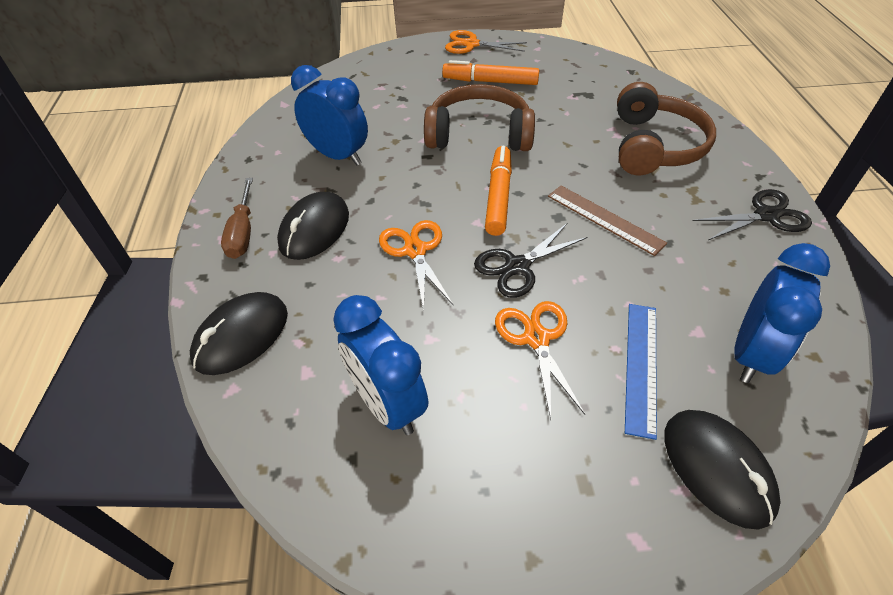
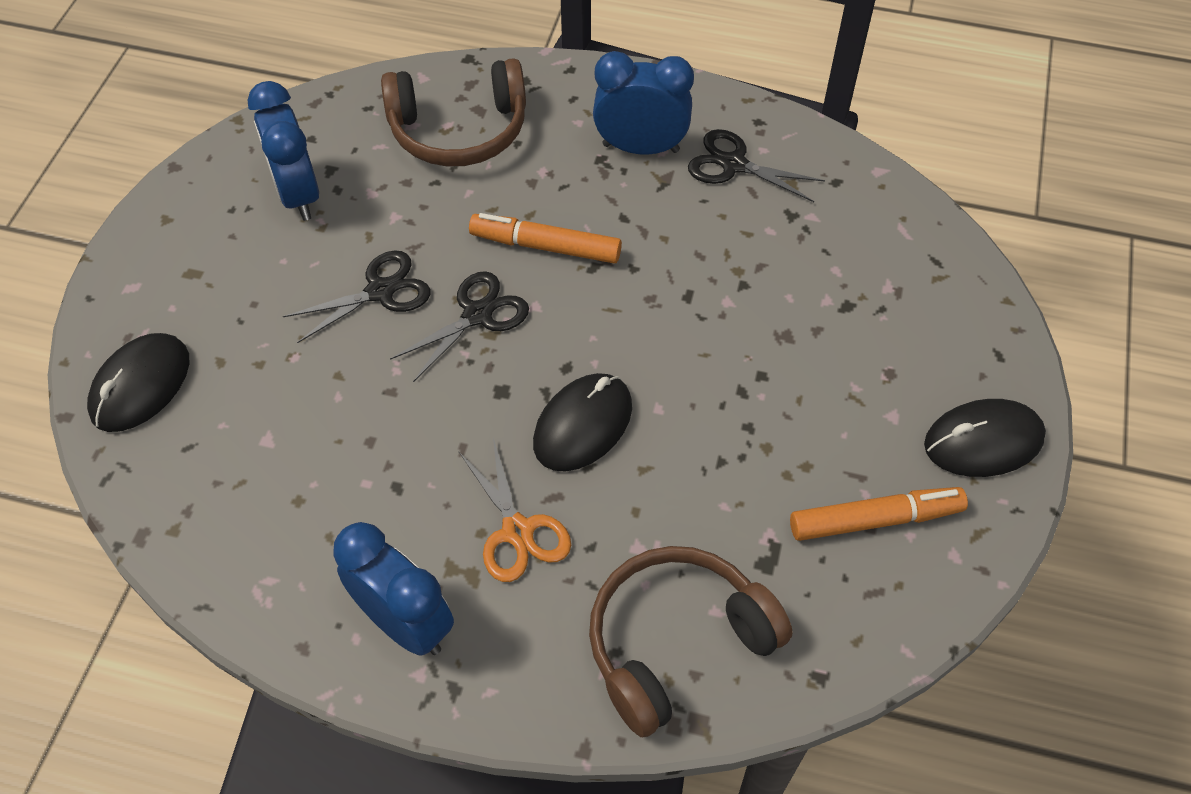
black scissors: 2 -> 3
blue ruler: 1 -> 0
brown ruler: 1 -> 0
brown screwdriver: 1 -> 0
orange scissors: 3 -> 1

